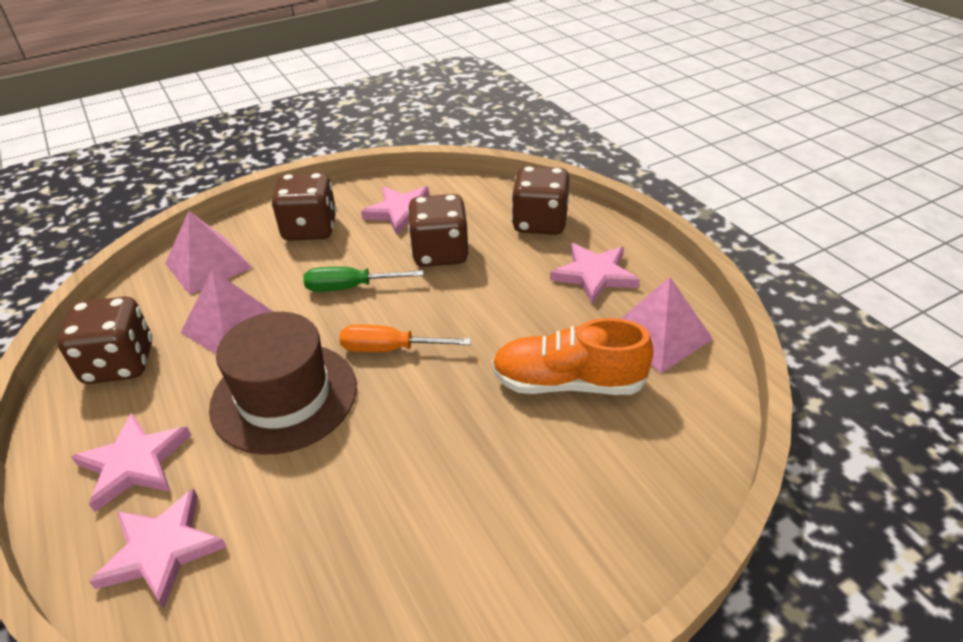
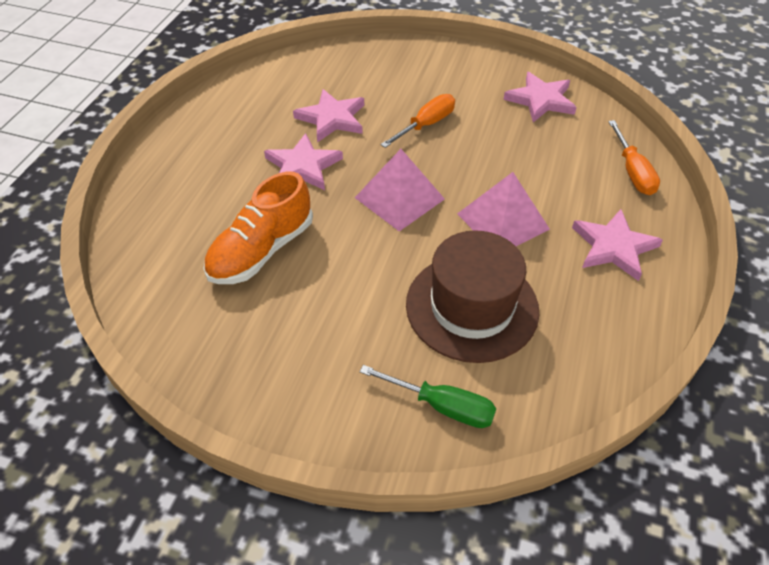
brown dice: 4 -> 0
orange screwdriver: 1 -> 2
pink pyramid: 3 -> 2

